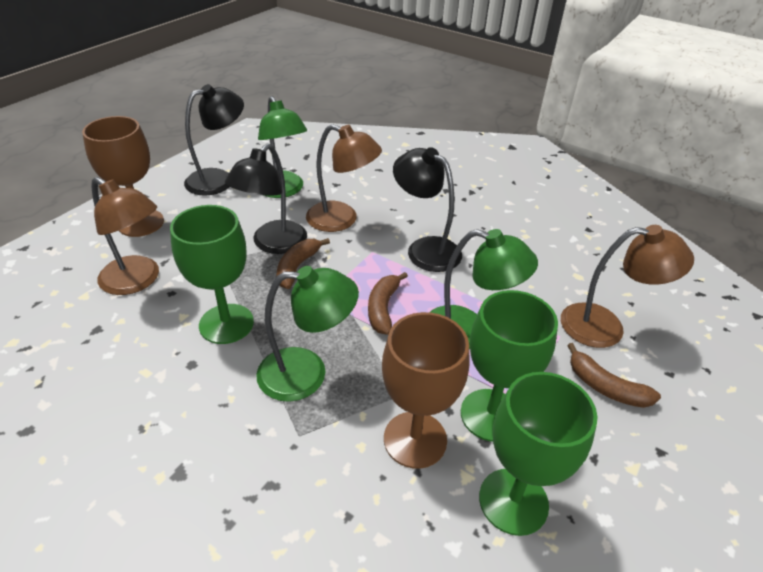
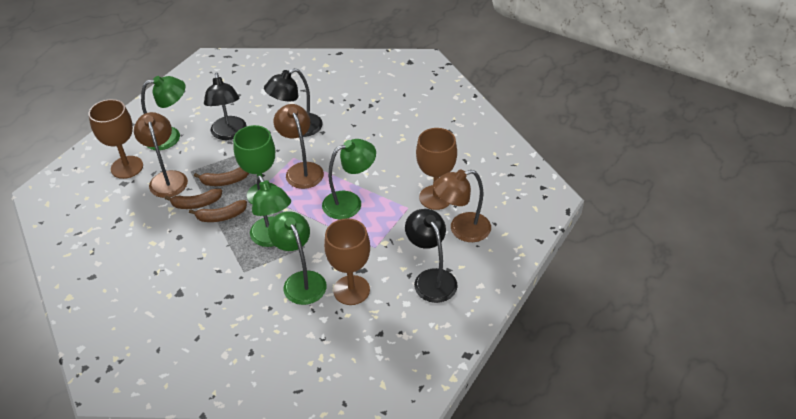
brown goblet: 2 -> 3
green goblet: 3 -> 1
green lamp: 3 -> 4

